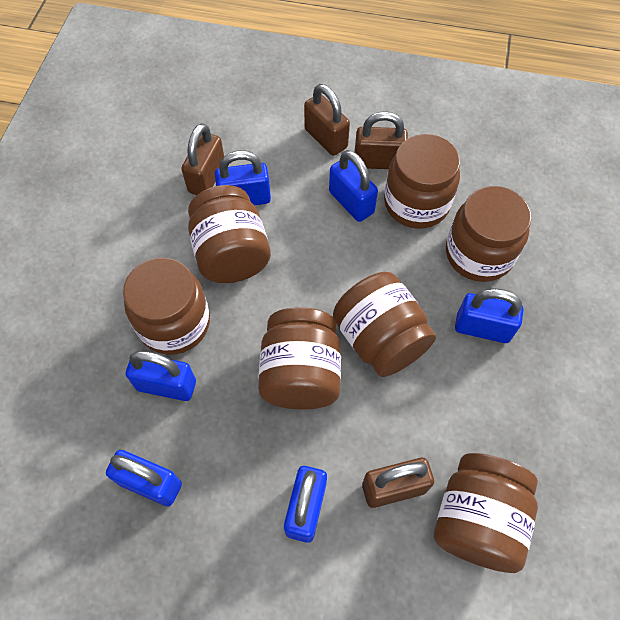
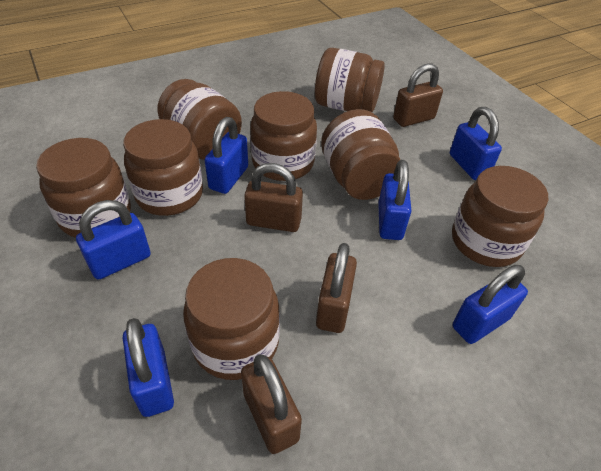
brown jar: 7 -> 8

